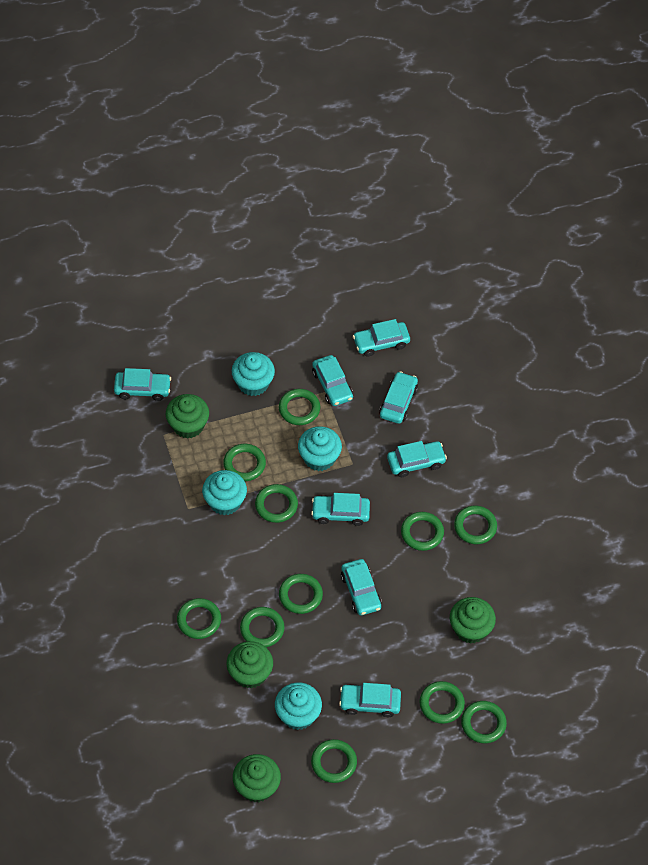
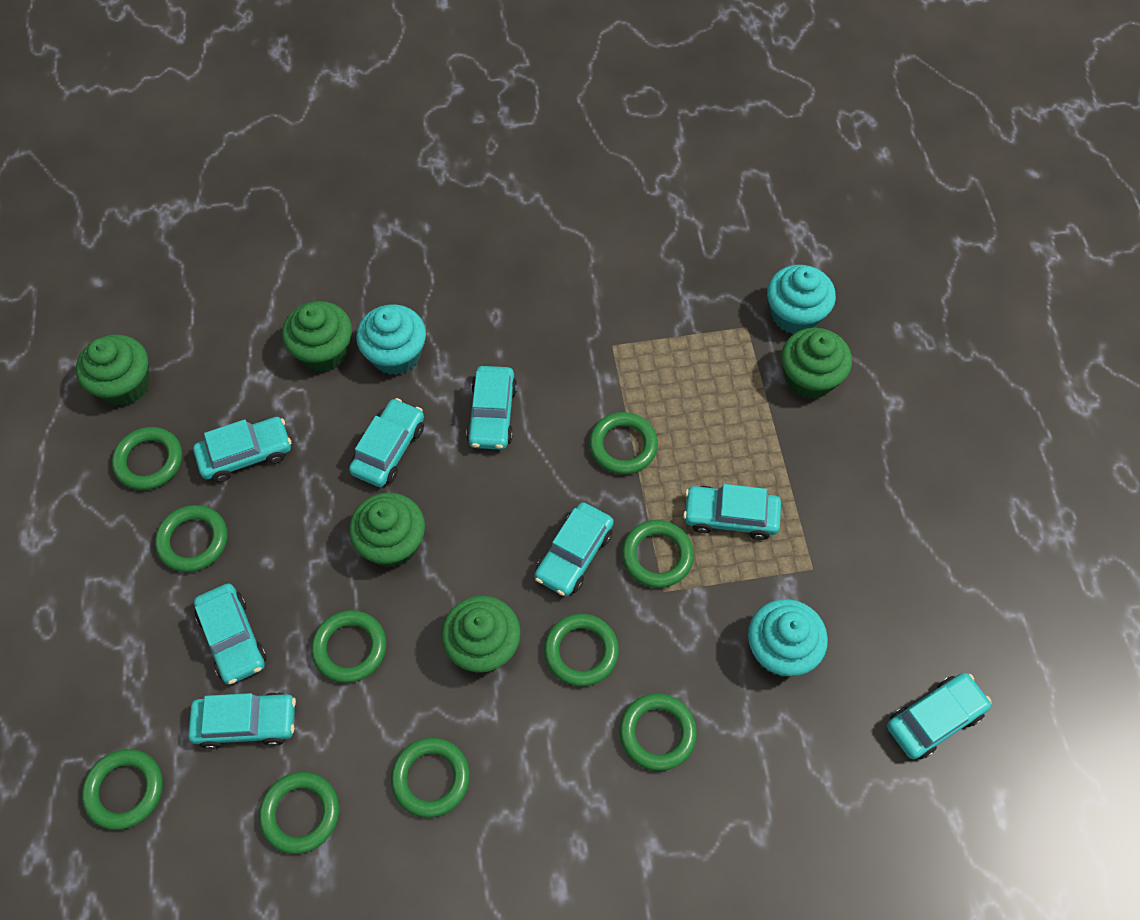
green cupcake: 4 -> 5
green ring: 11 -> 10
turquoise cupcake: 4 -> 3

